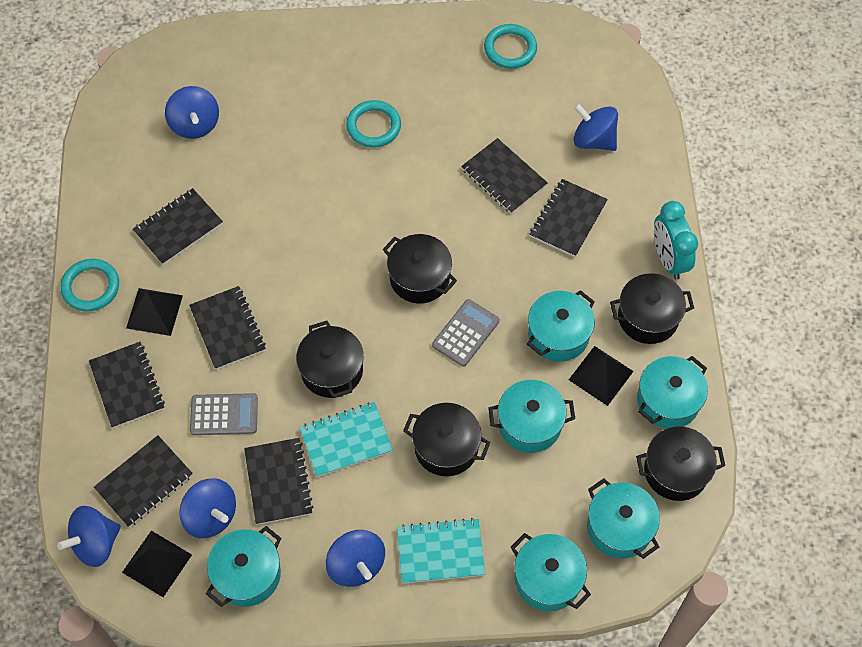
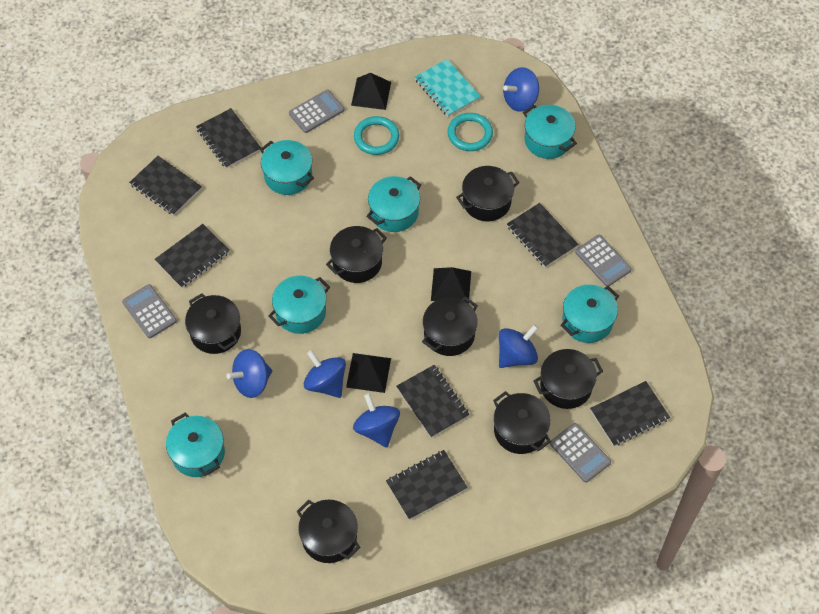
black pot: 5 -> 7
grey calculator: 2 -> 4
turquoise clock: 1 -> 0
turquoise notebook: 2 -> 1
turquoise ring: 3 -> 2

